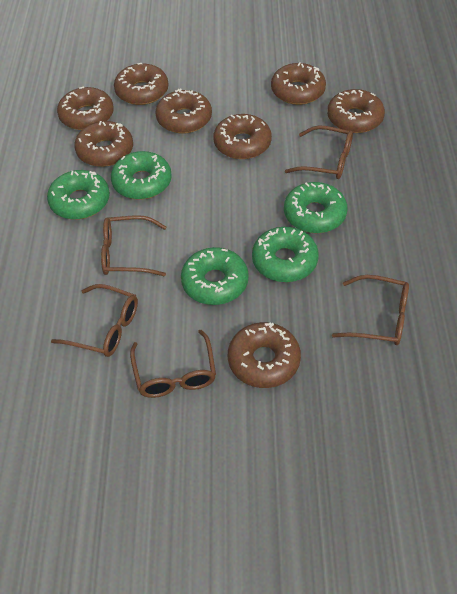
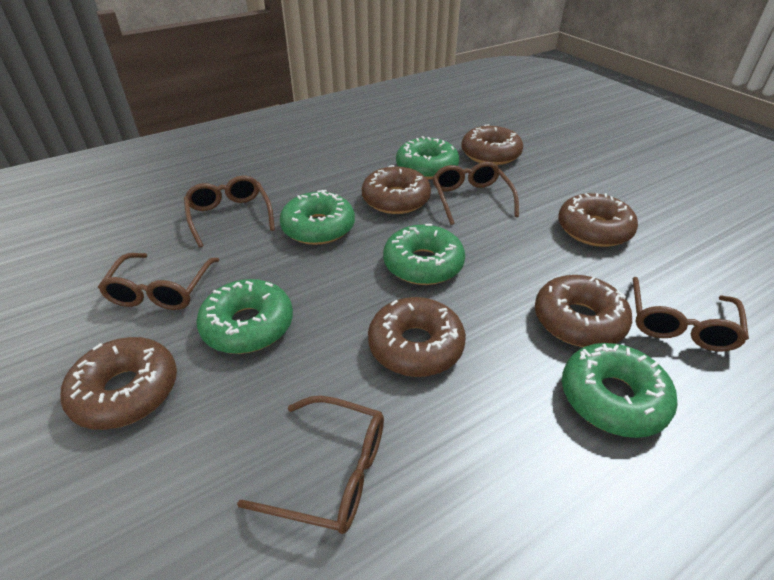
brown donut: 8 -> 6

